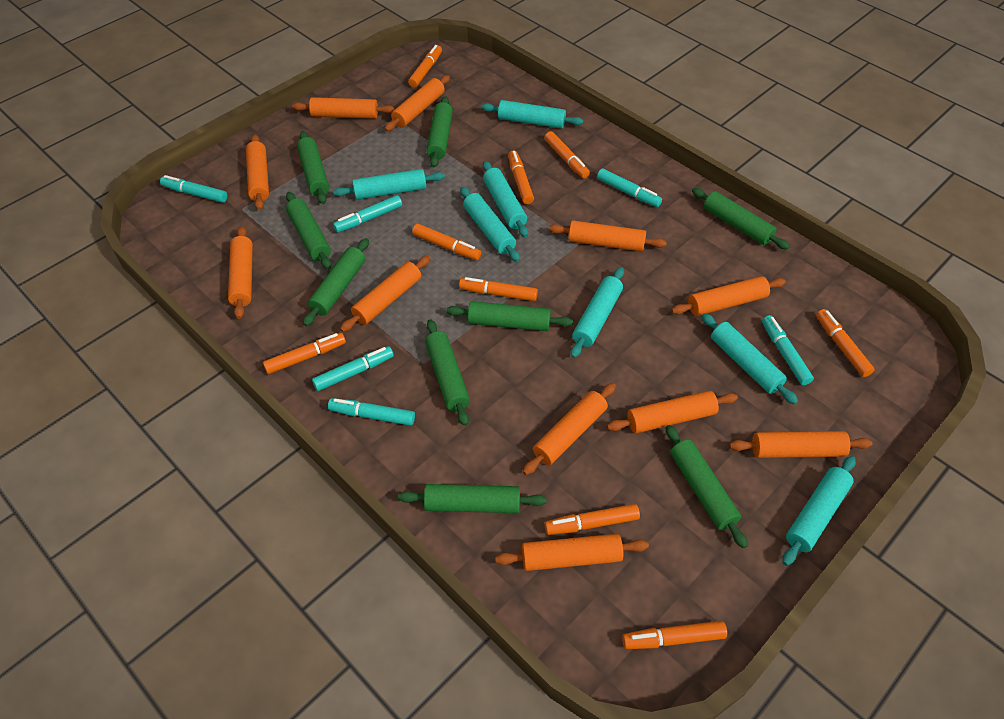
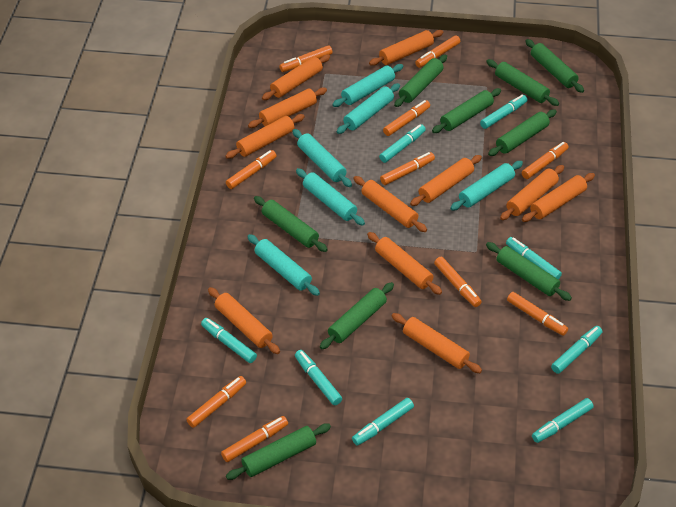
orange marker: 9 -> 10
turquoise marker: 6 -> 8
turquoise rolling pin: 7 -> 6

